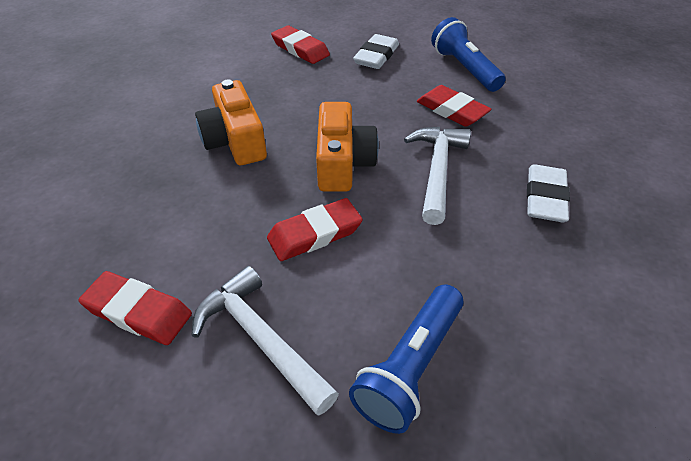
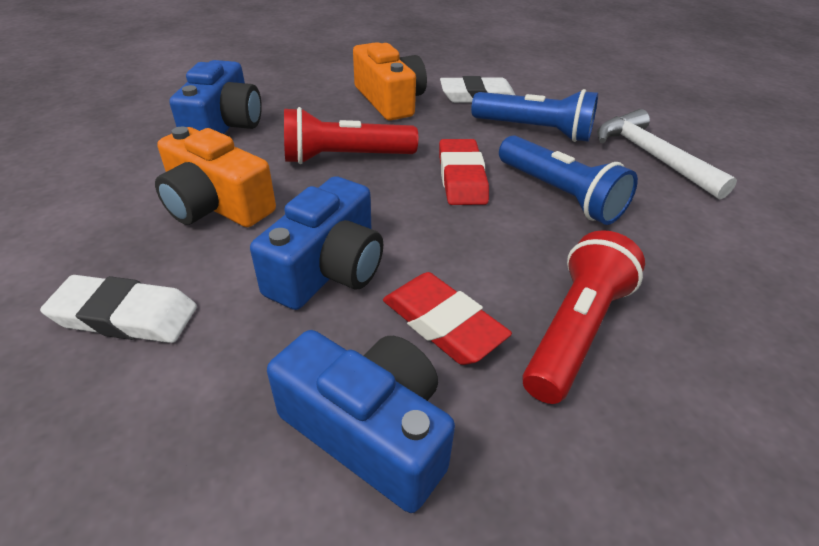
blue camera: 0 -> 3
red eraser: 4 -> 2
red flashlight: 0 -> 2
white hammer: 2 -> 1

